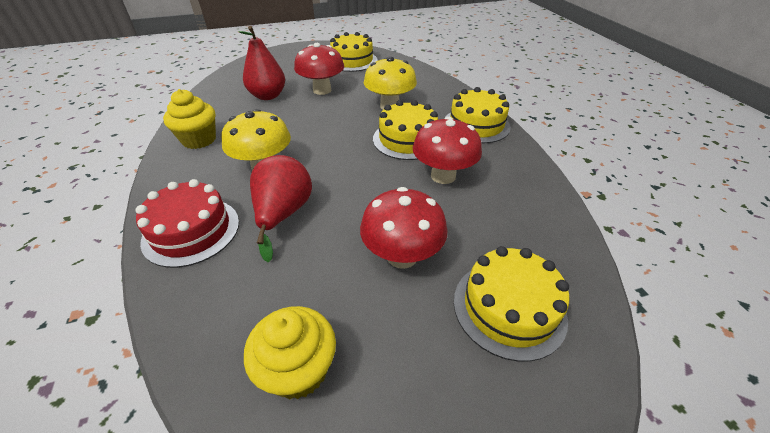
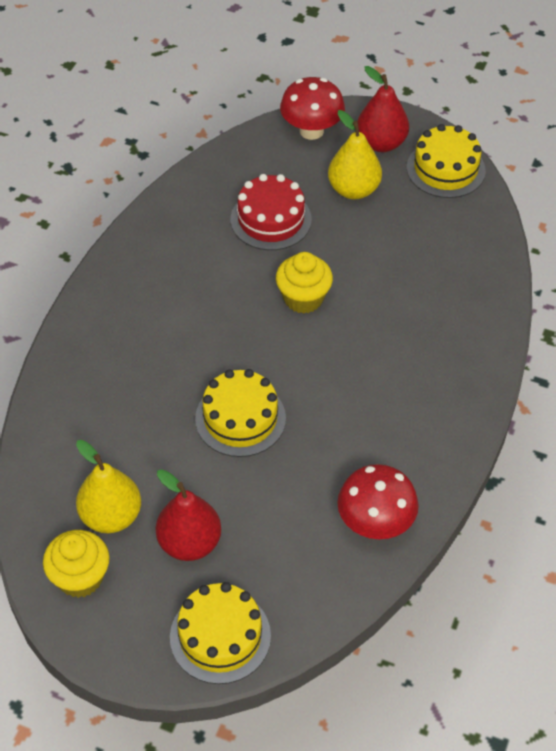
red mushroom: 3 -> 2
yellow cake: 4 -> 3
yellow mushroom: 2 -> 0
yellow pear: 0 -> 2

